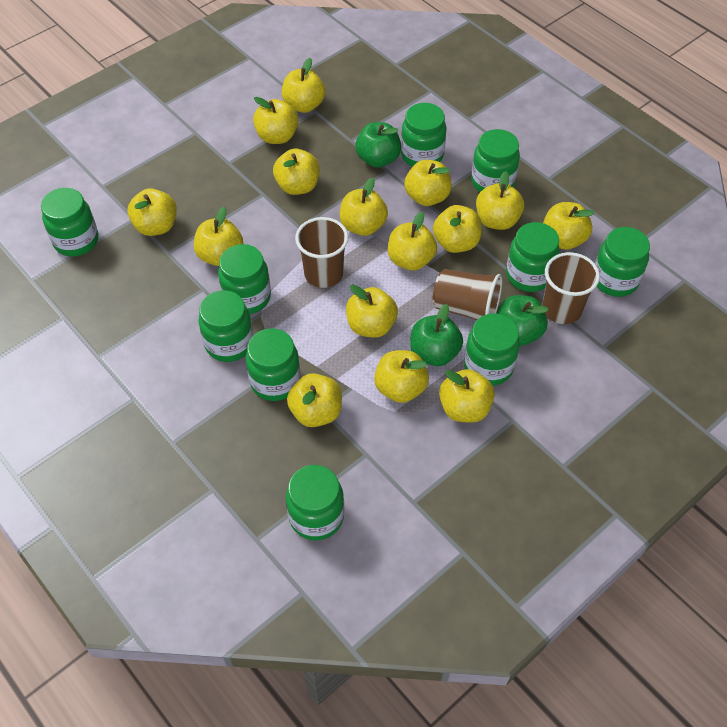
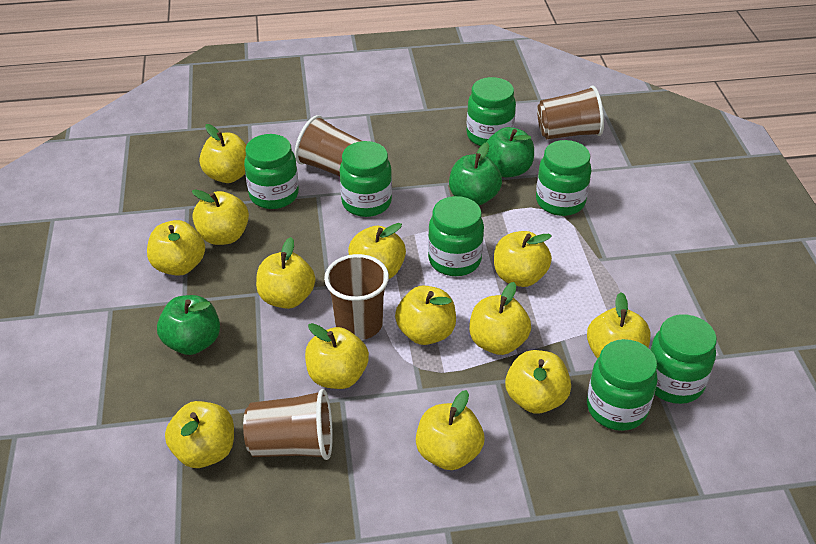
brown cup: 3 -> 4
green jar: 10 -> 7
yellow apple: 15 -> 13

